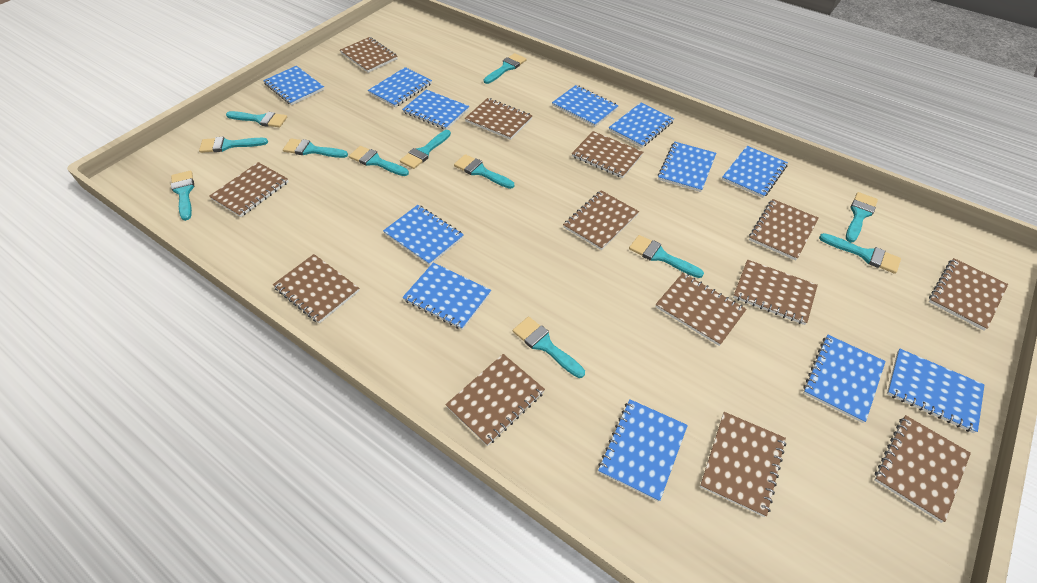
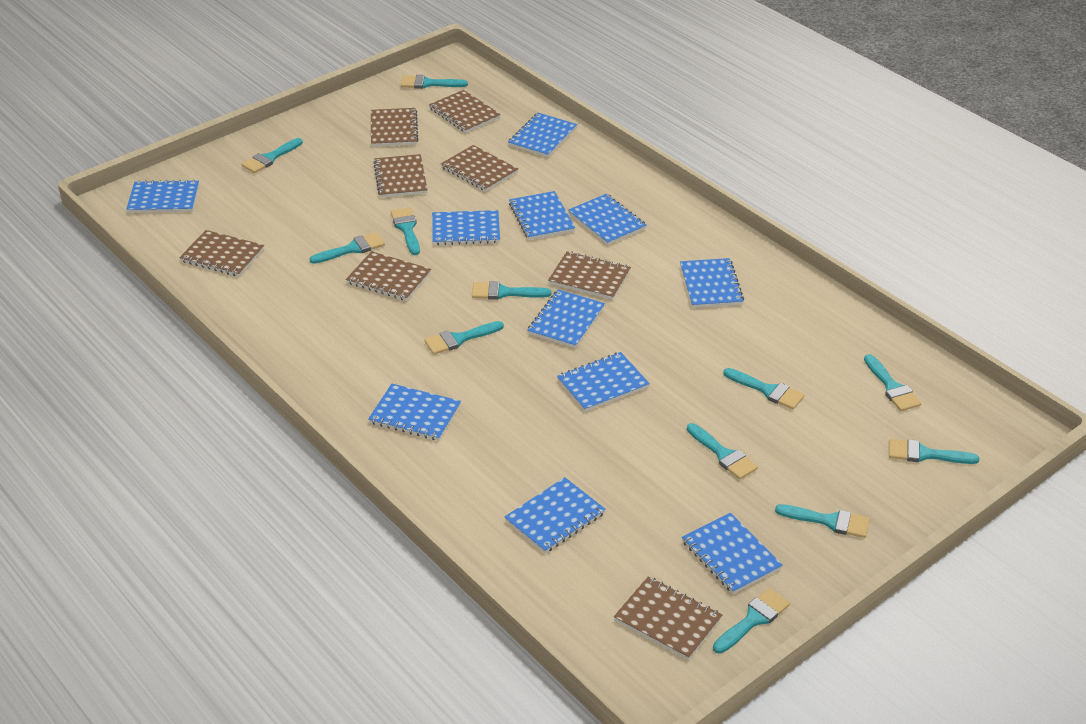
blue notebook: 12 -> 11
brown notebook: 13 -> 8

